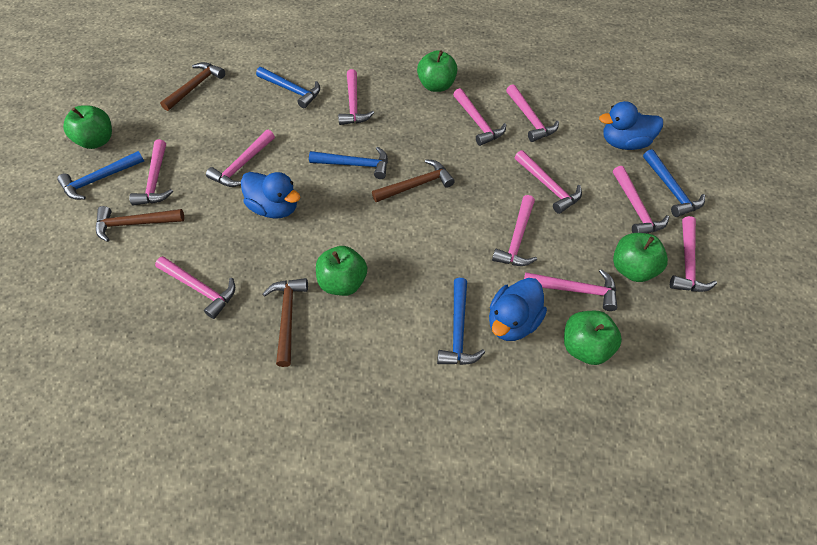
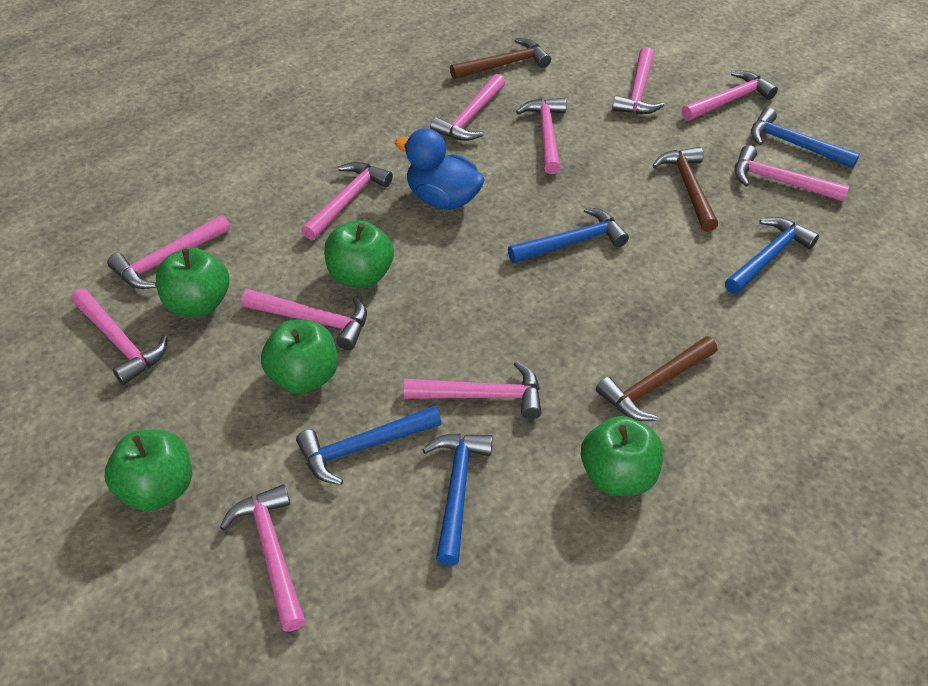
blue duck: 3 -> 1
brown hammer: 4 -> 3

